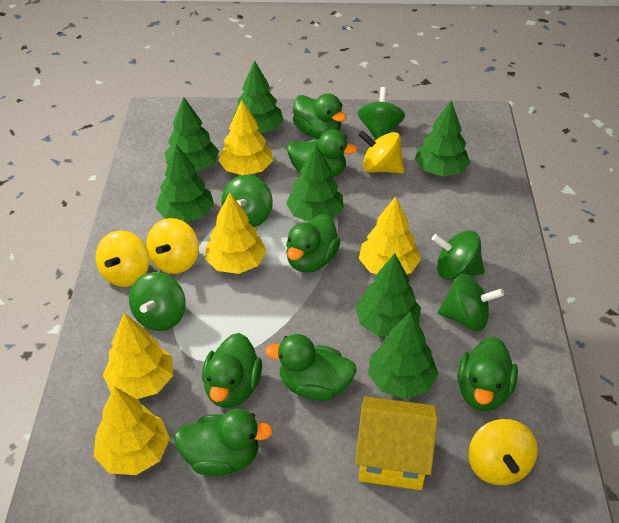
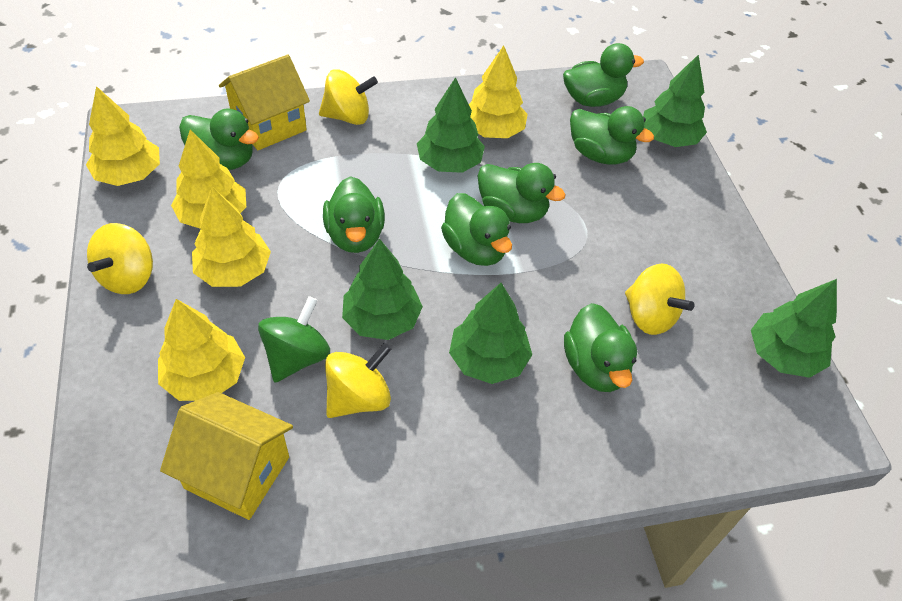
green spinning top: 5 -> 1
green tree: 7 -> 5
yellow house: 1 -> 2

